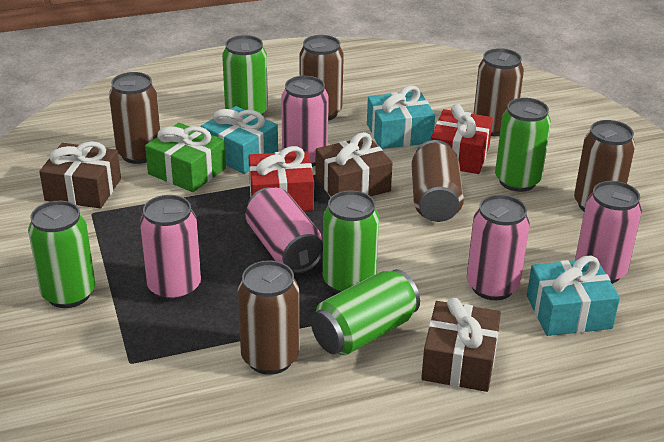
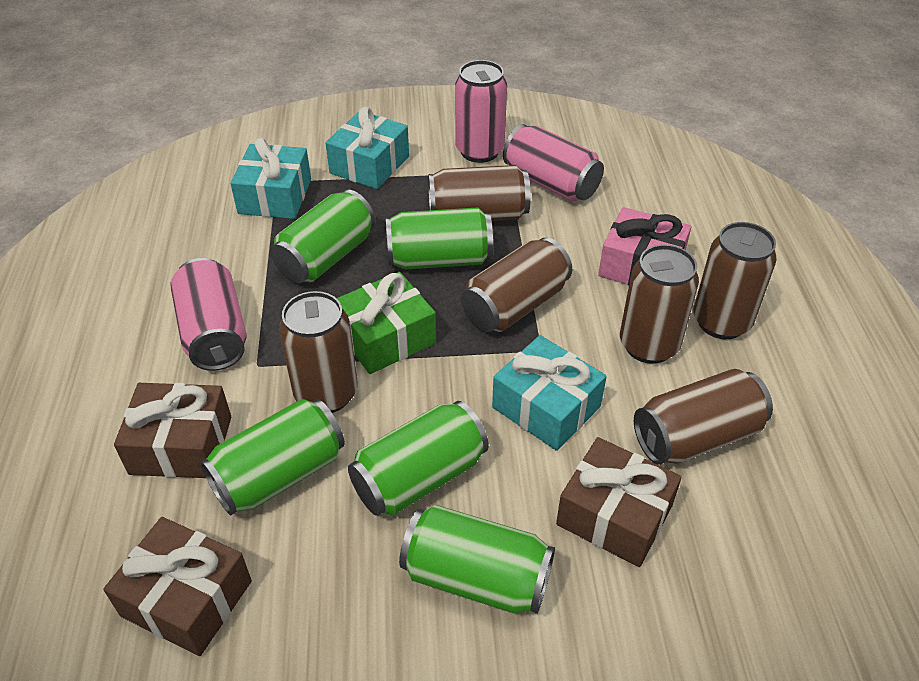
pink can: 5 -> 3
pink gift: 0 -> 1
red gift: 2 -> 0

